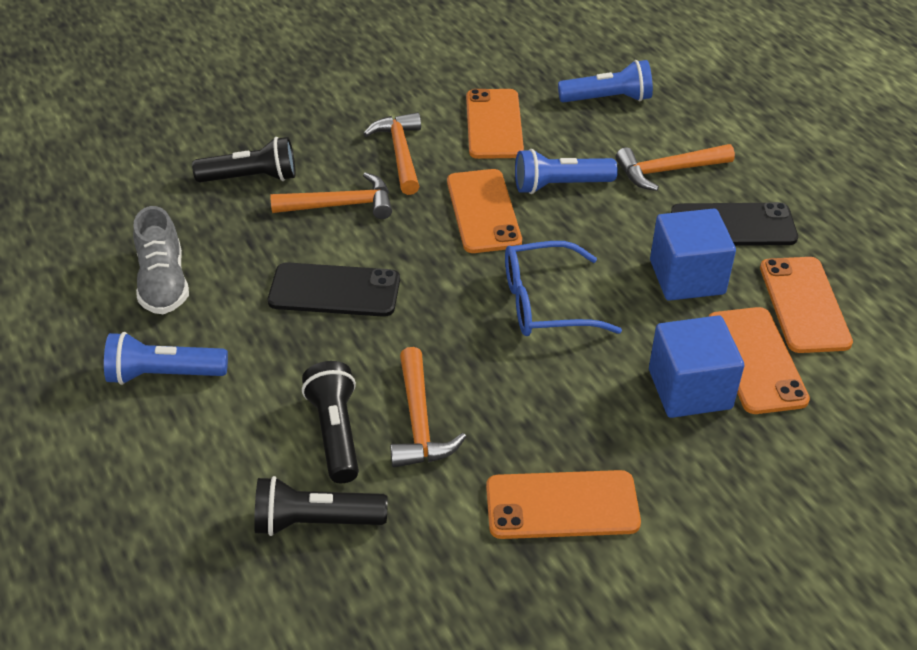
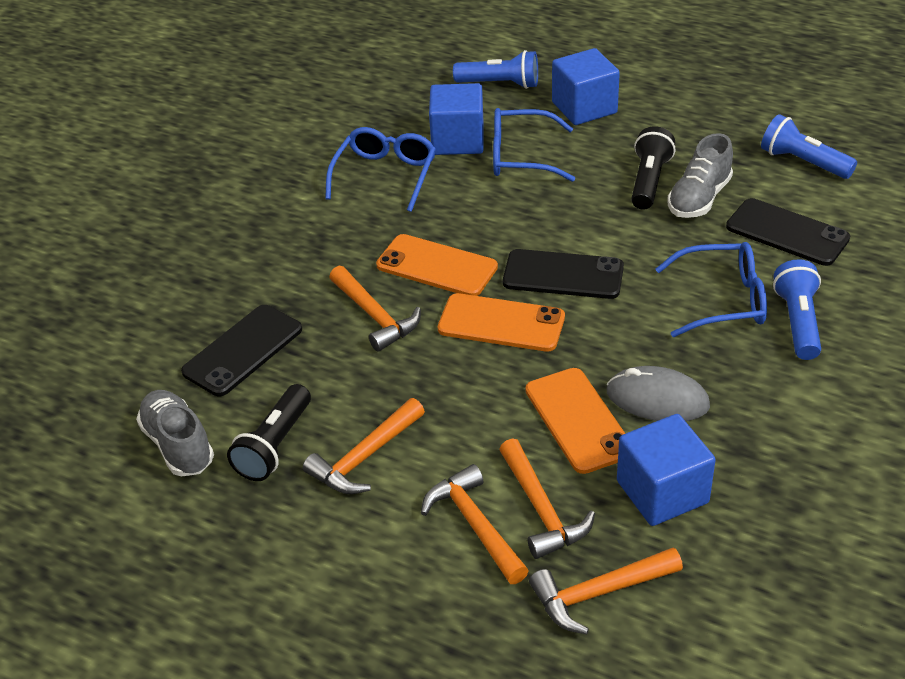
black flashlight: 3 -> 2
black phone: 2 -> 3
blue cube: 2 -> 3
blue glasses: 1 -> 3
grey mouse: 0 -> 1
grey shoe: 1 -> 2
orange hammer: 4 -> 5
orange phone: 5 -> 3

